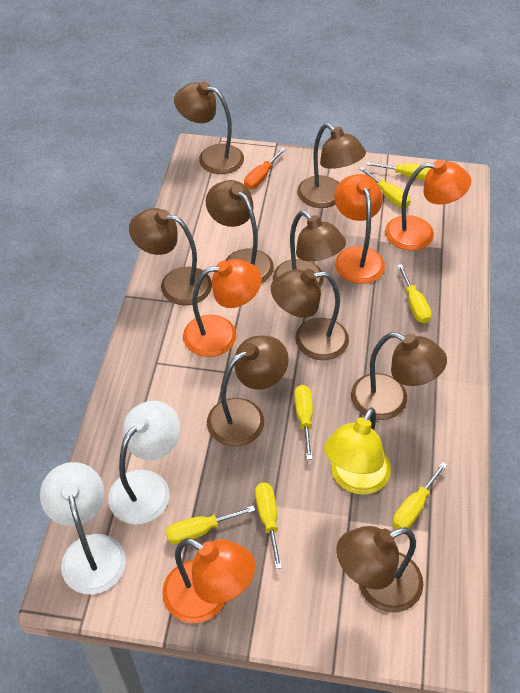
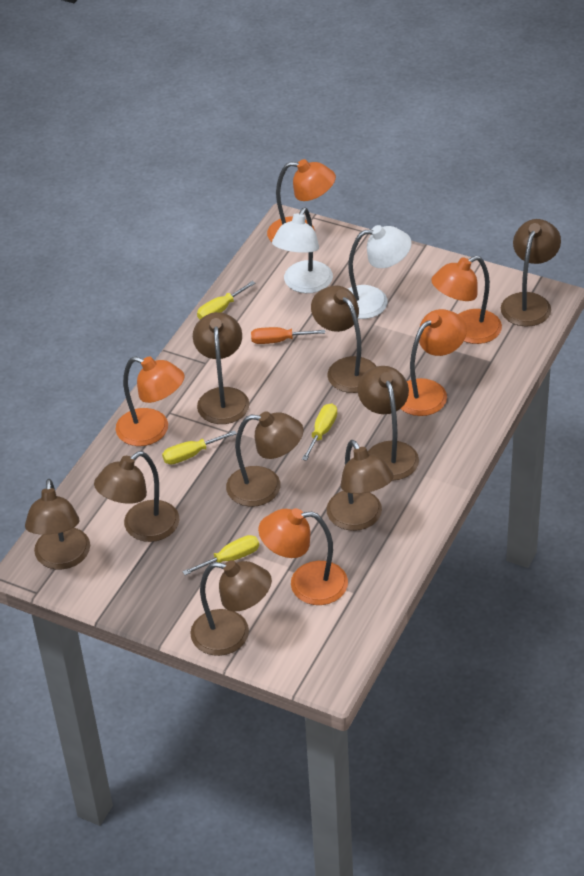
orange lamp: 4 -> 5
yellow lamp: 1 -> 0
yellow screwdriver: 7 -> 4

